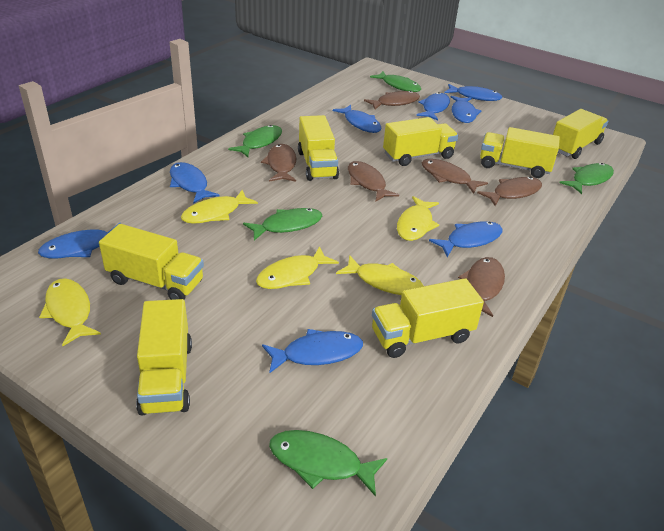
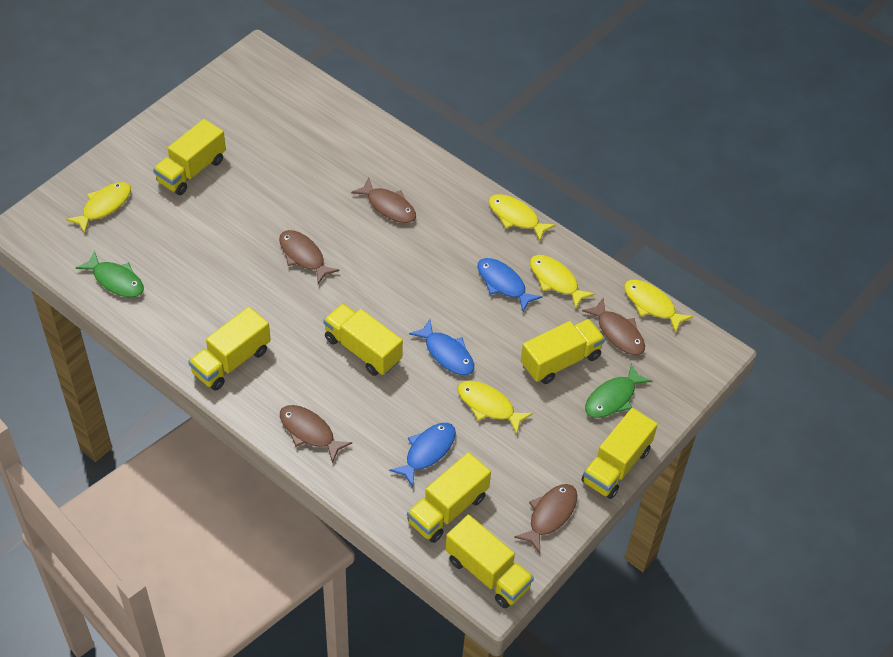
blue fish: 8 -> 3
brown fish: 6 -> 5
green fish: 5 -> 2

